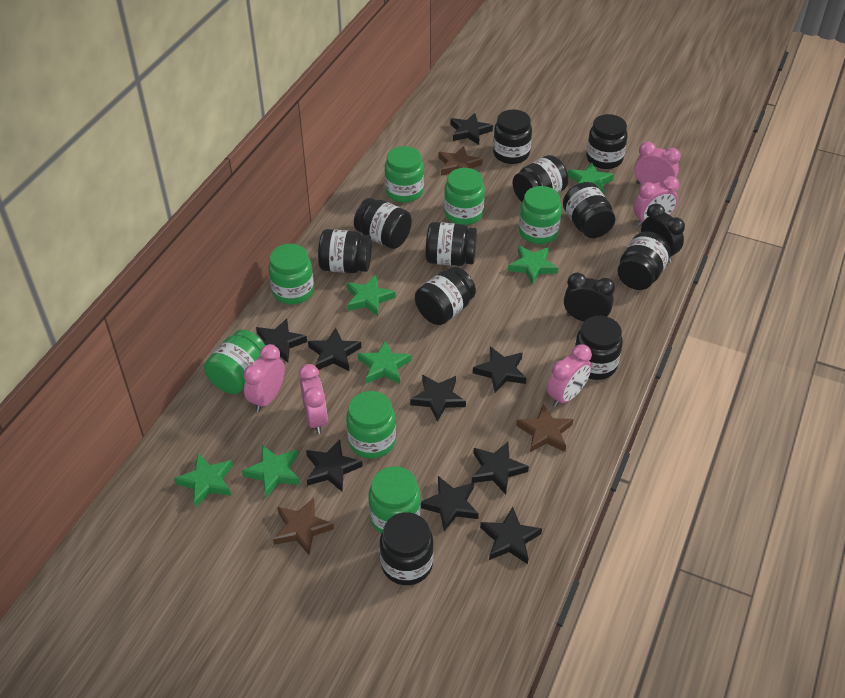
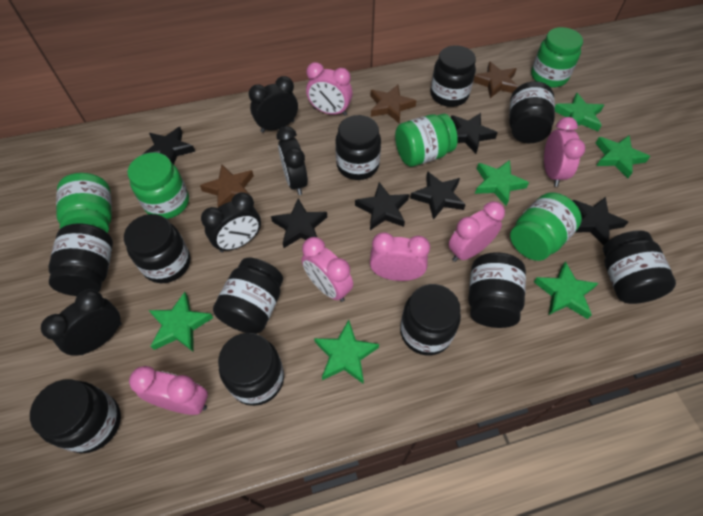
black clock: 2 -> 4
black star: 9 -> 6
green jar: 7 -> 5
pink clock: 5 -> 6

